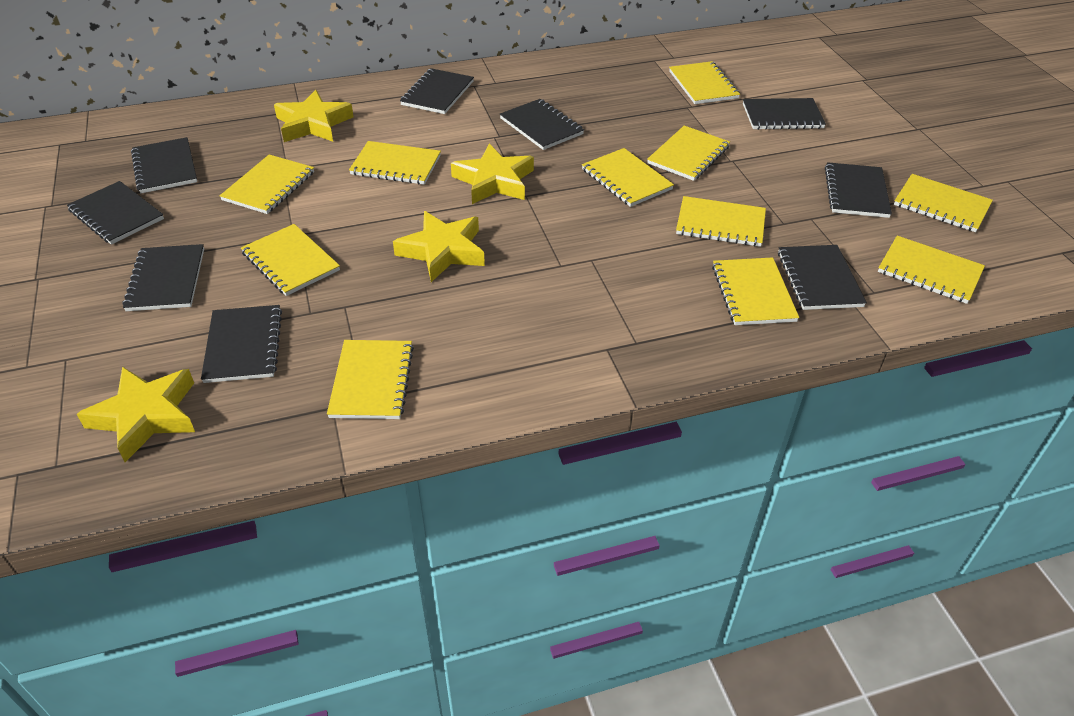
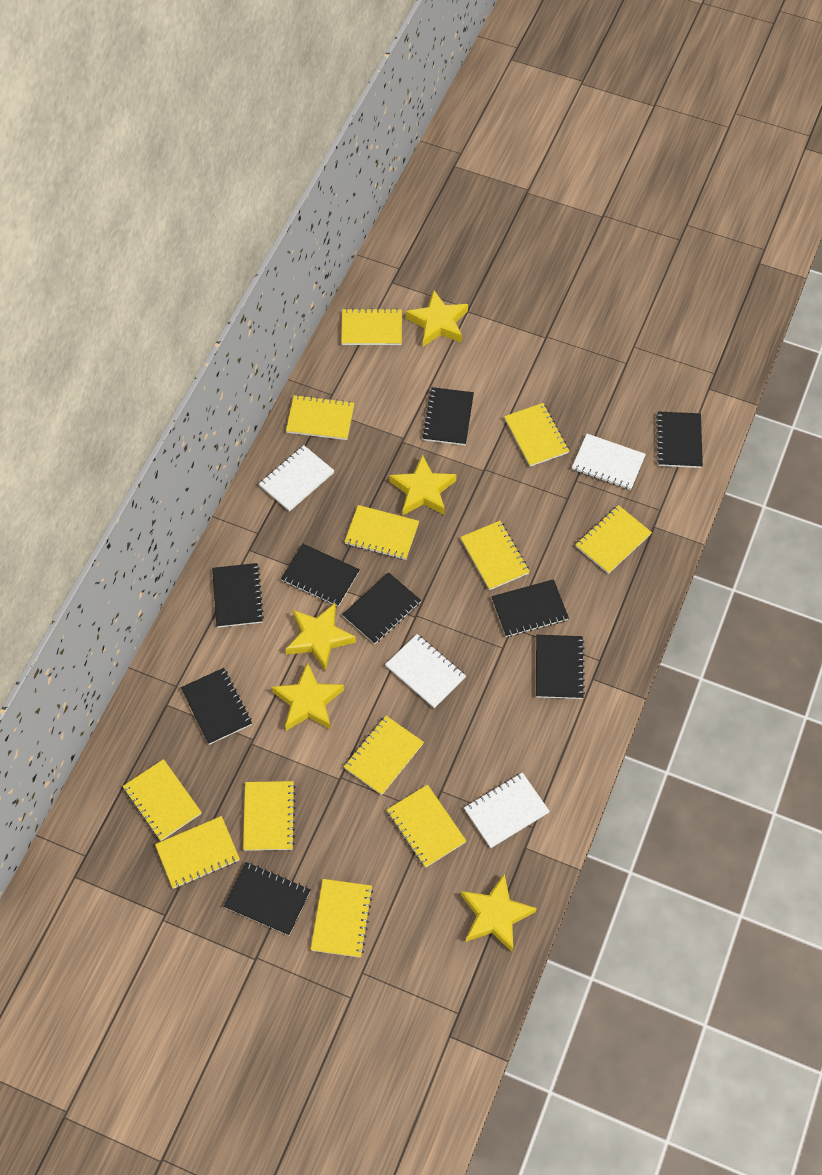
white notebook: 0 -> 4
yellow notebook: 11 -> 12
yellow star: 4 -> 5

